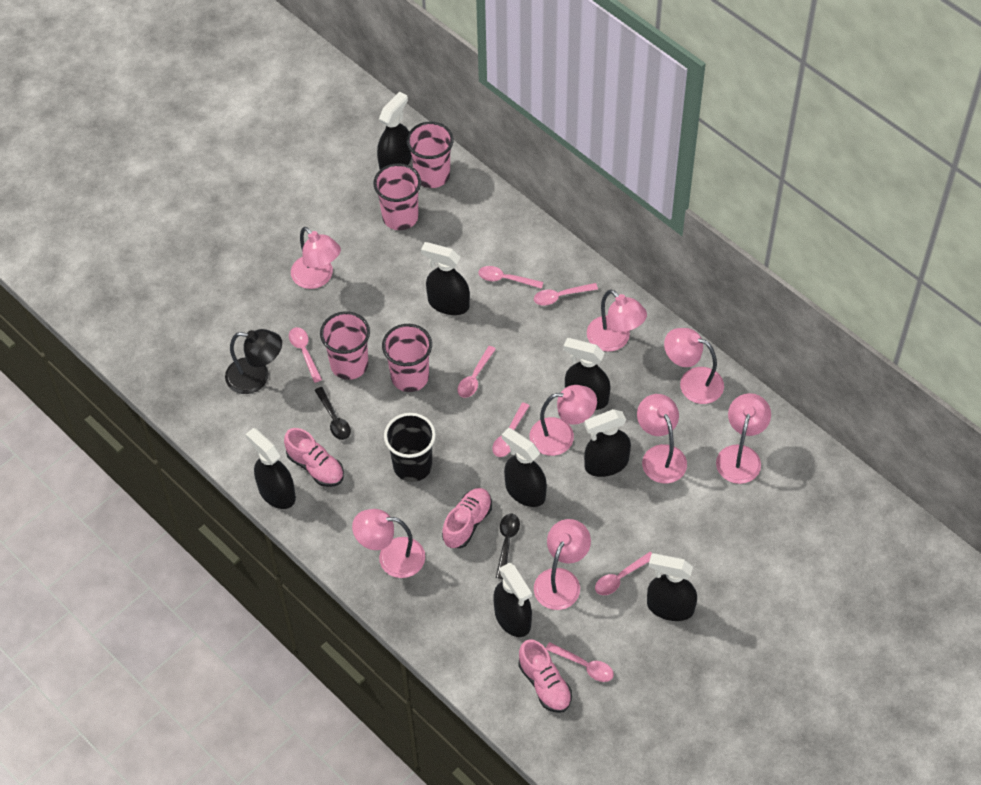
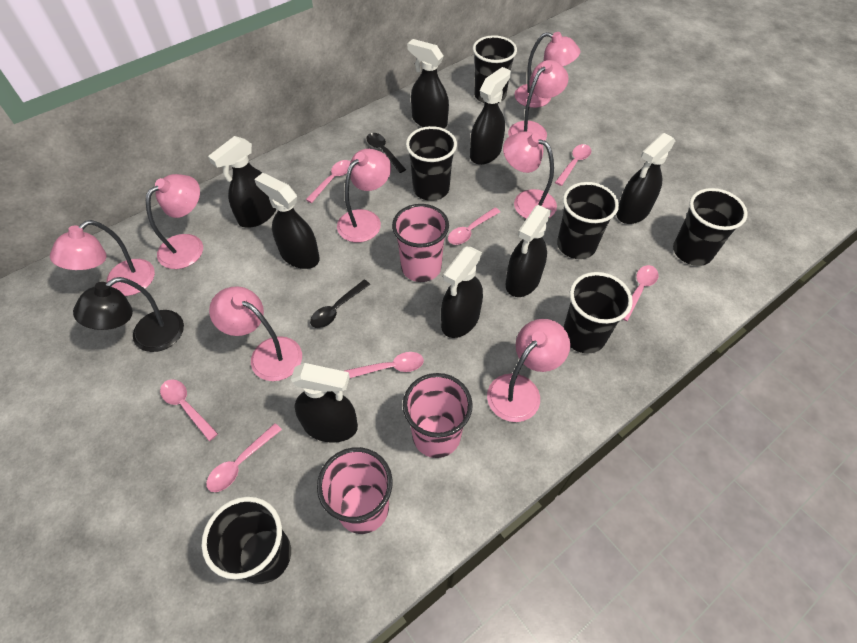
black cup: 1 -> 6
pink cup: 4 -> 3
pink shoe: 3 -> 0

